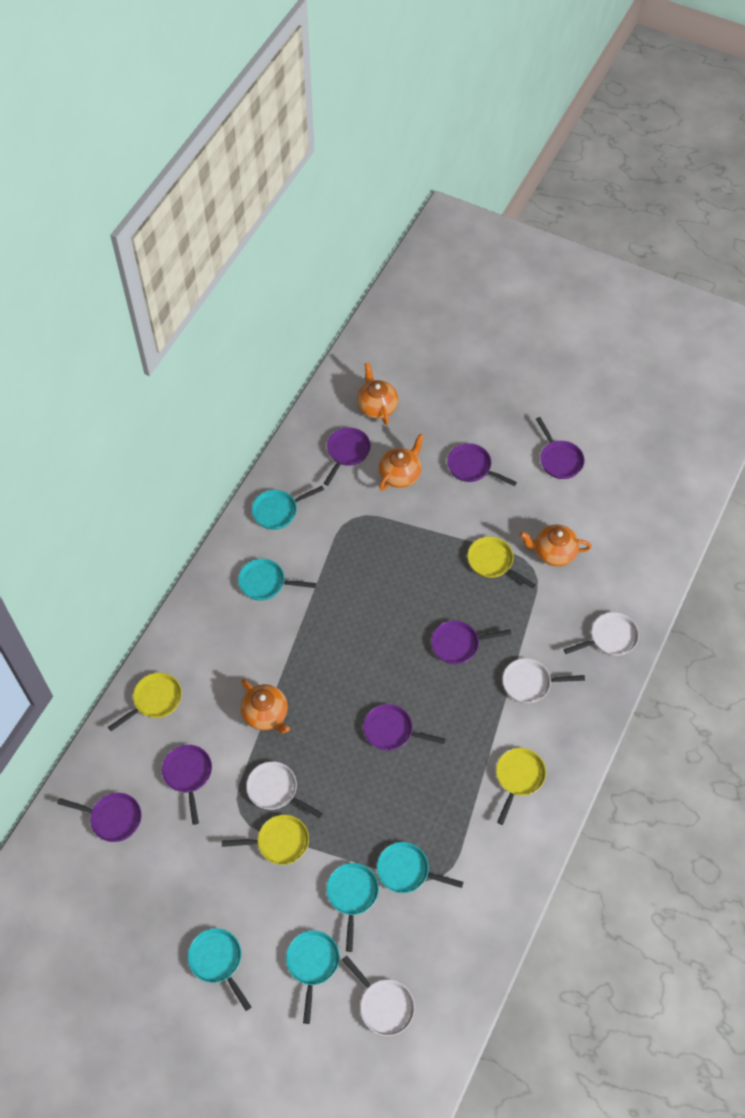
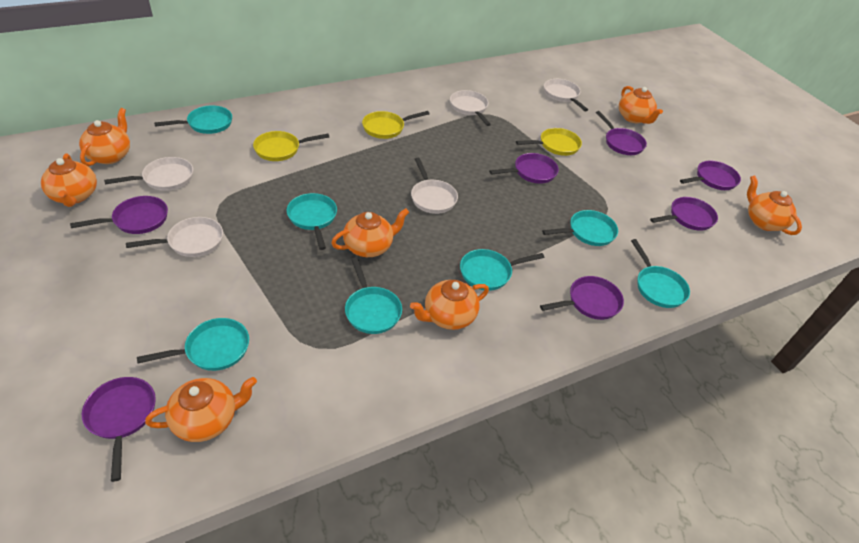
orange teapot: 4 -> 7
turquoise pan: 6 -> 7
white pan: 4 -> 5
yellow pan: 4 -> 3

